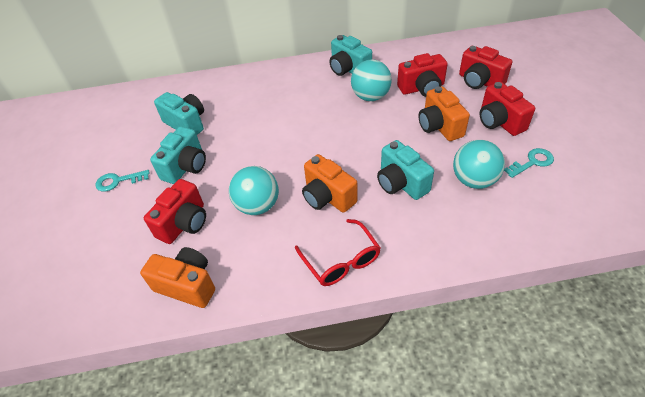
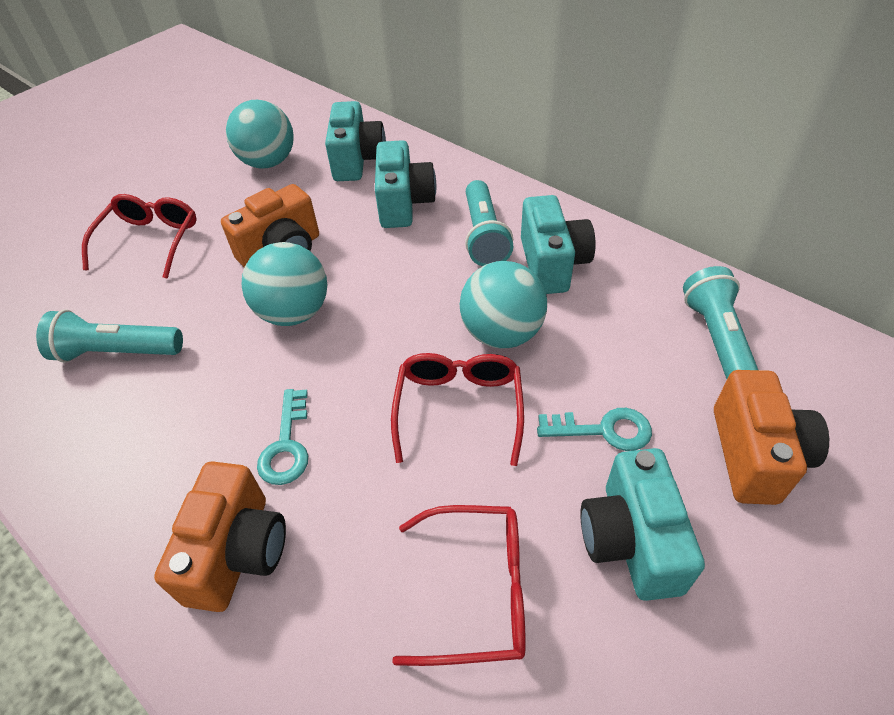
red camera: 4 -> 0
red glasses: 1 -> 3
turquoise flashlight: 0 -> 3

